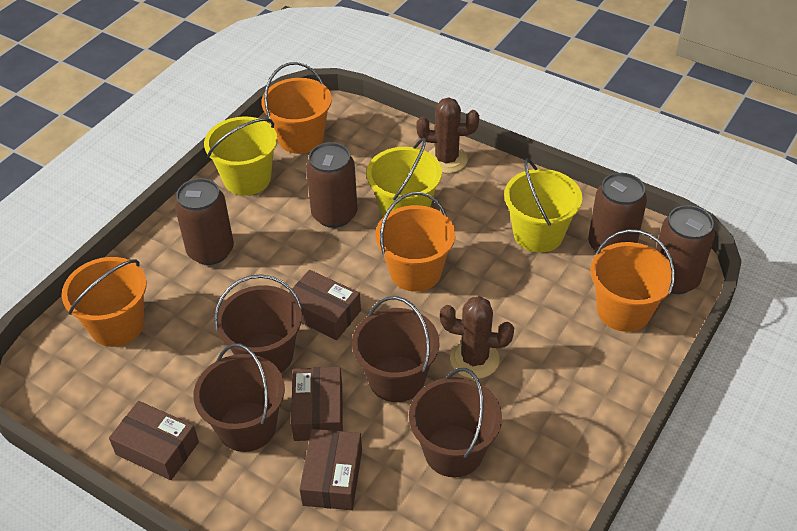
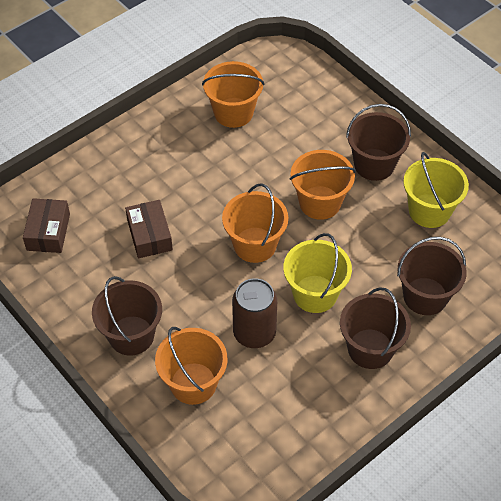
brown box: 4 -> 2
brown cactus: 2 -> 0
brown can: 4 -> 1
yellow bucket: 3 -> 2

